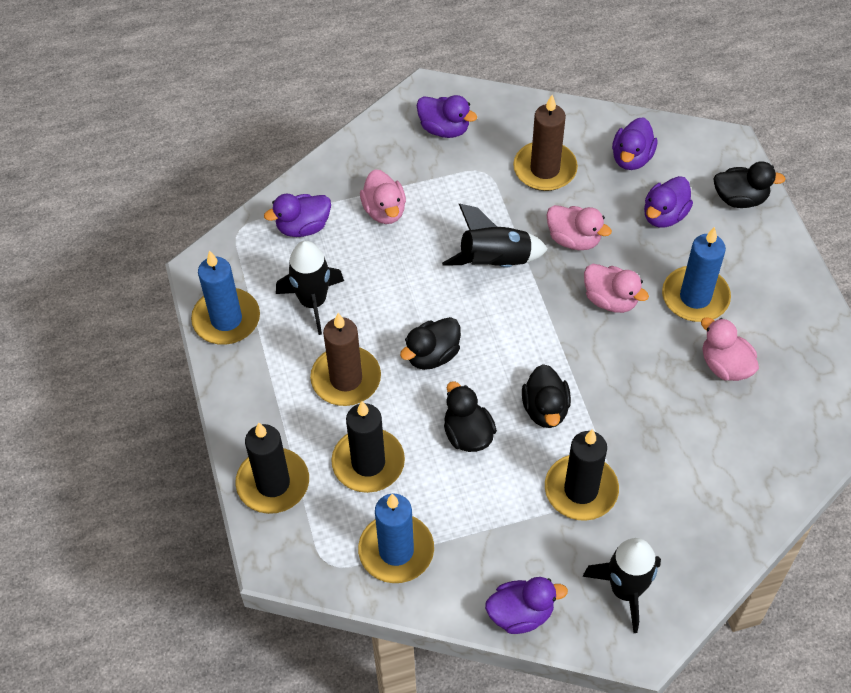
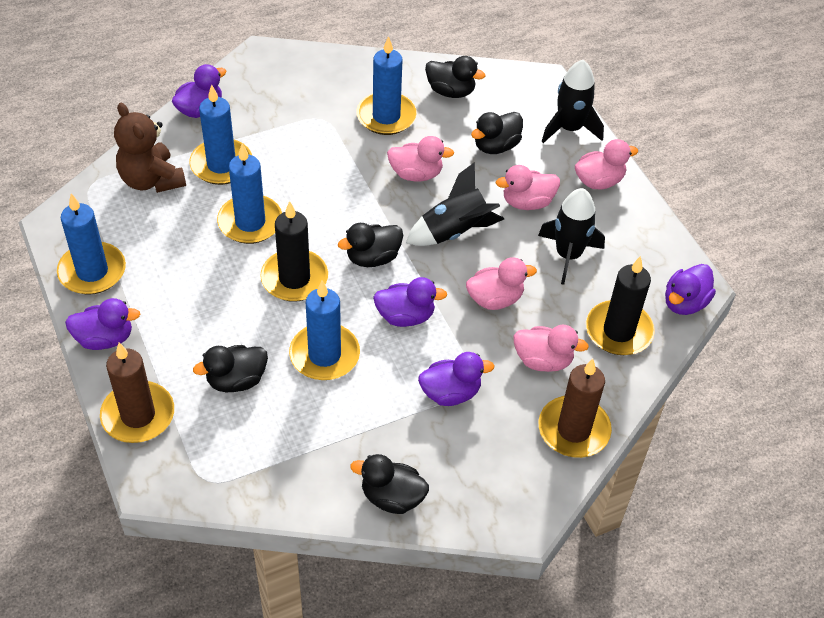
black candle: 3 -> 2
black duck: 4 -> 5
blue candle: 3 -> 5
brown teddy bear: 0 -> 1
pink duck: 4 -> 5

